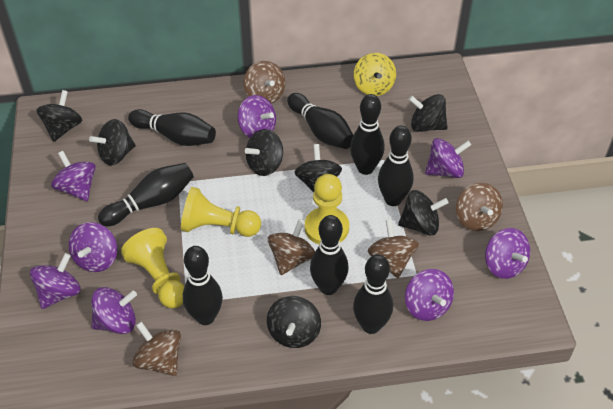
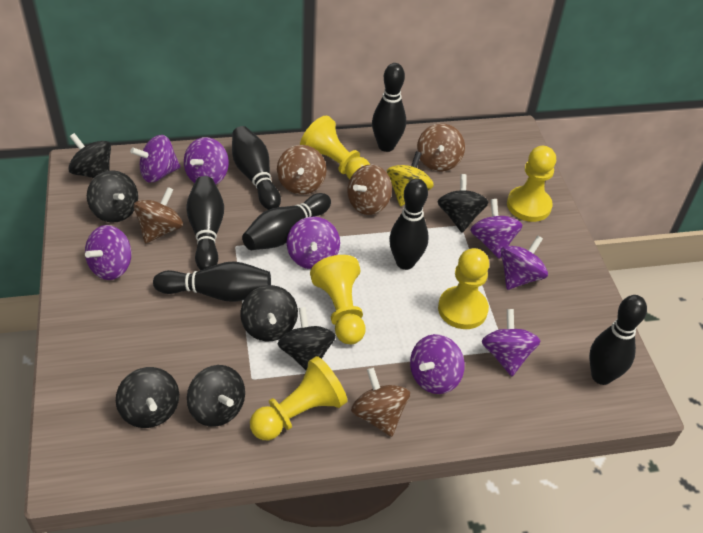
black bowling pin: 8 -> 7
yellow pawn: 3 -> 5

